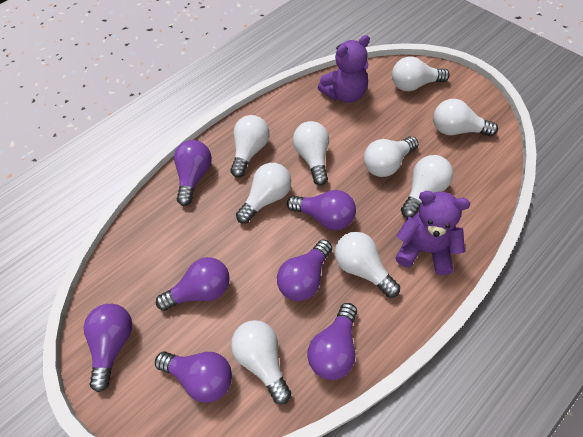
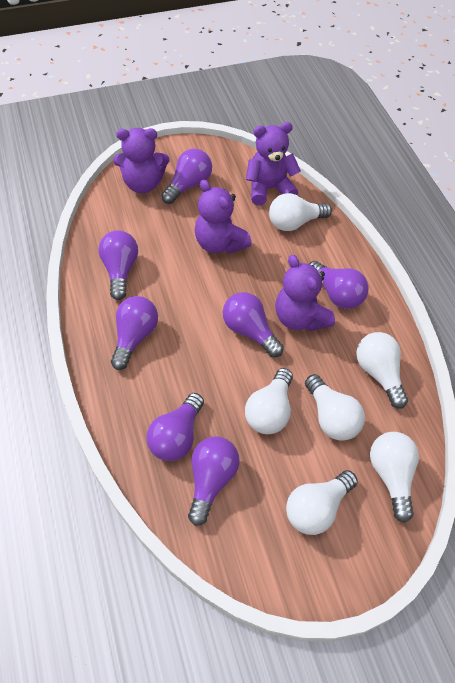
purple teddy bear: 2 -> 4
white light bulb: 9 -> 6

